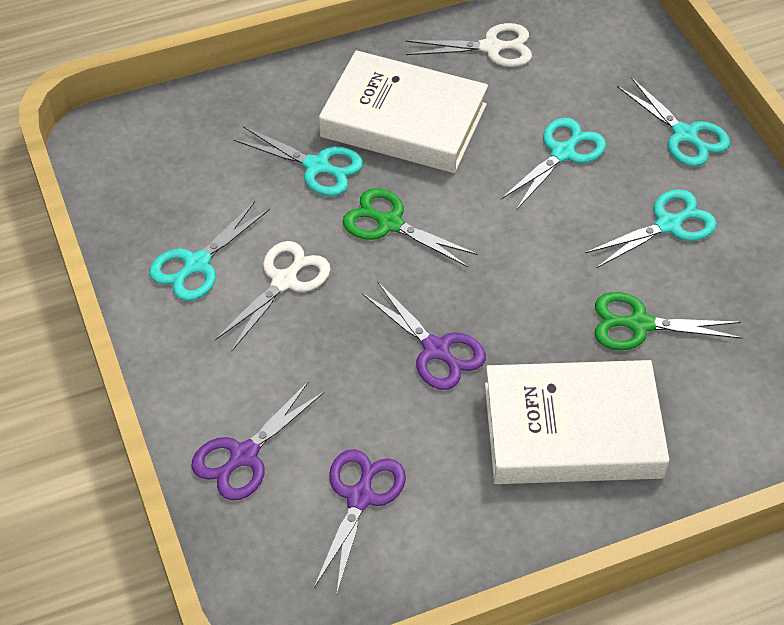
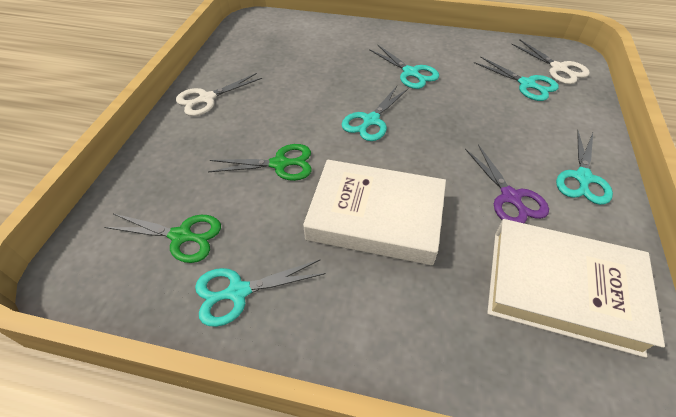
purple scissors: 3 -> 1

